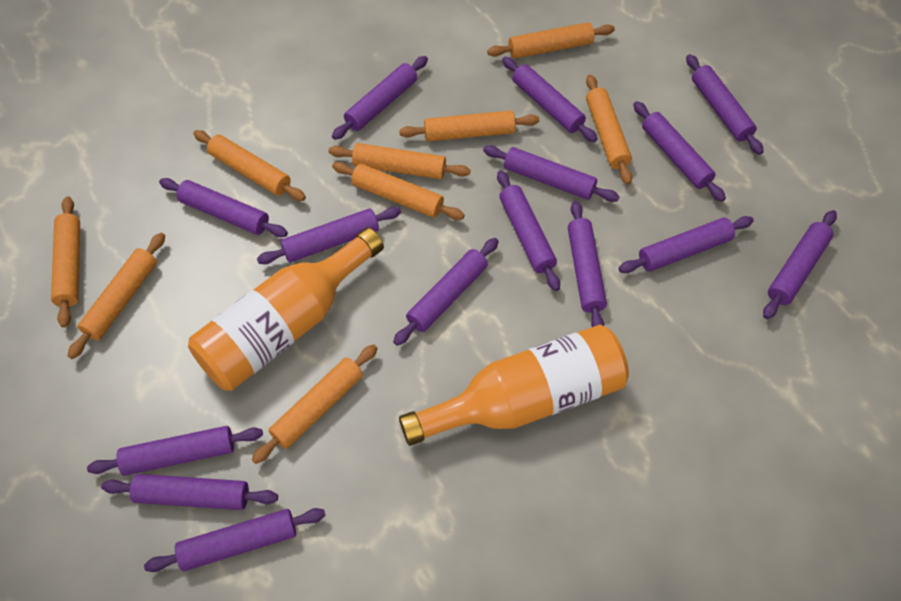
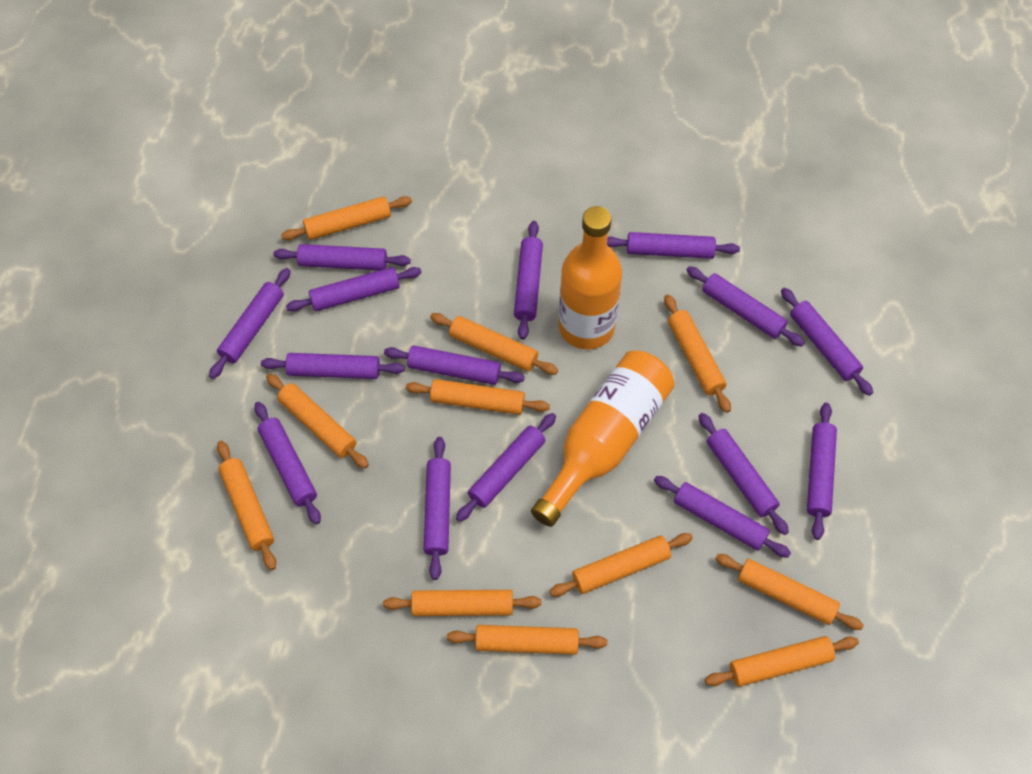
orange rolling pin: 9 -> 11

